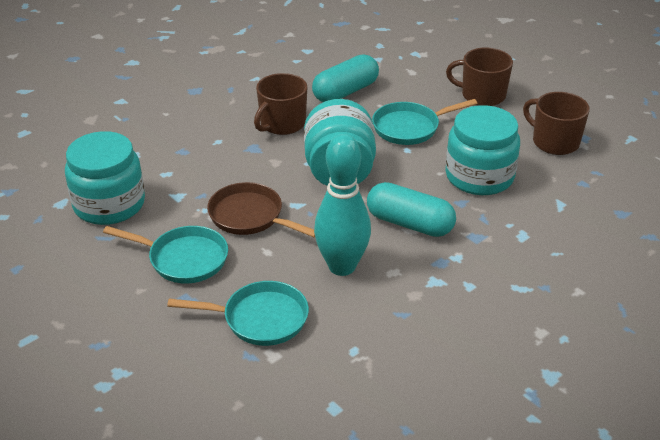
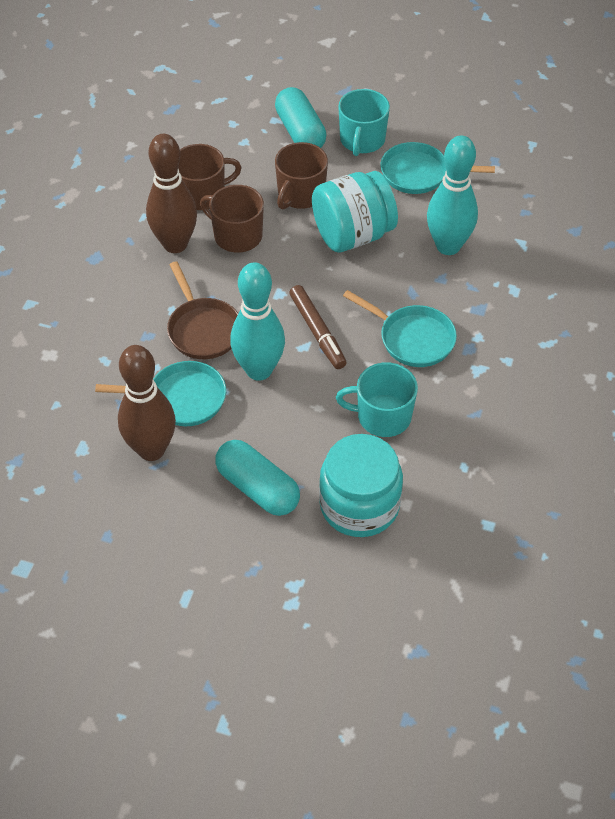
brown bowling pin: 0 -> 2
brown marker: 0 -> 1
turquoise bowling pin: 1 -> 2
turquoise jar: 3 -> 2
turquoise mug: 0 -> 2

